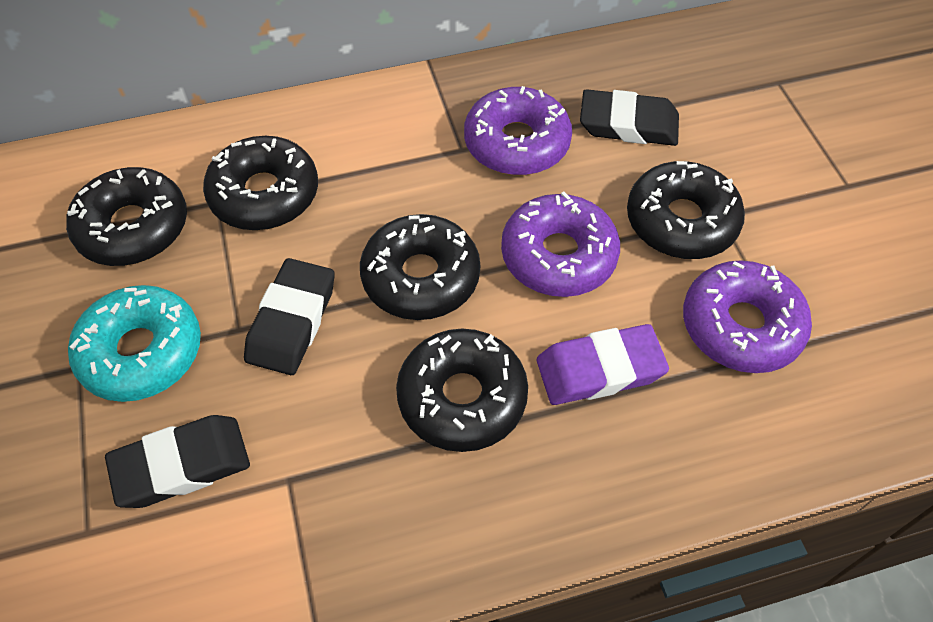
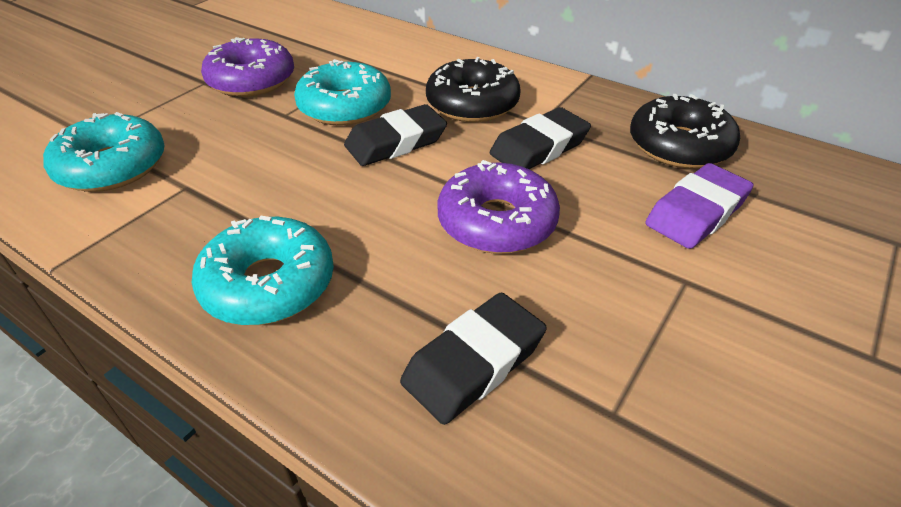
black donut: 5 -> 2
purple donut: 3 -> 2
turquoise donut: 1 -> 3

